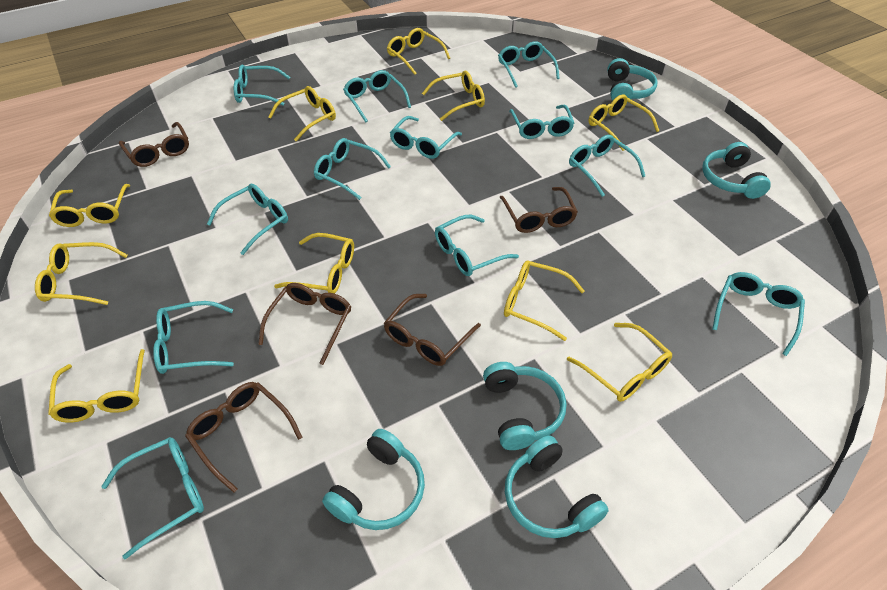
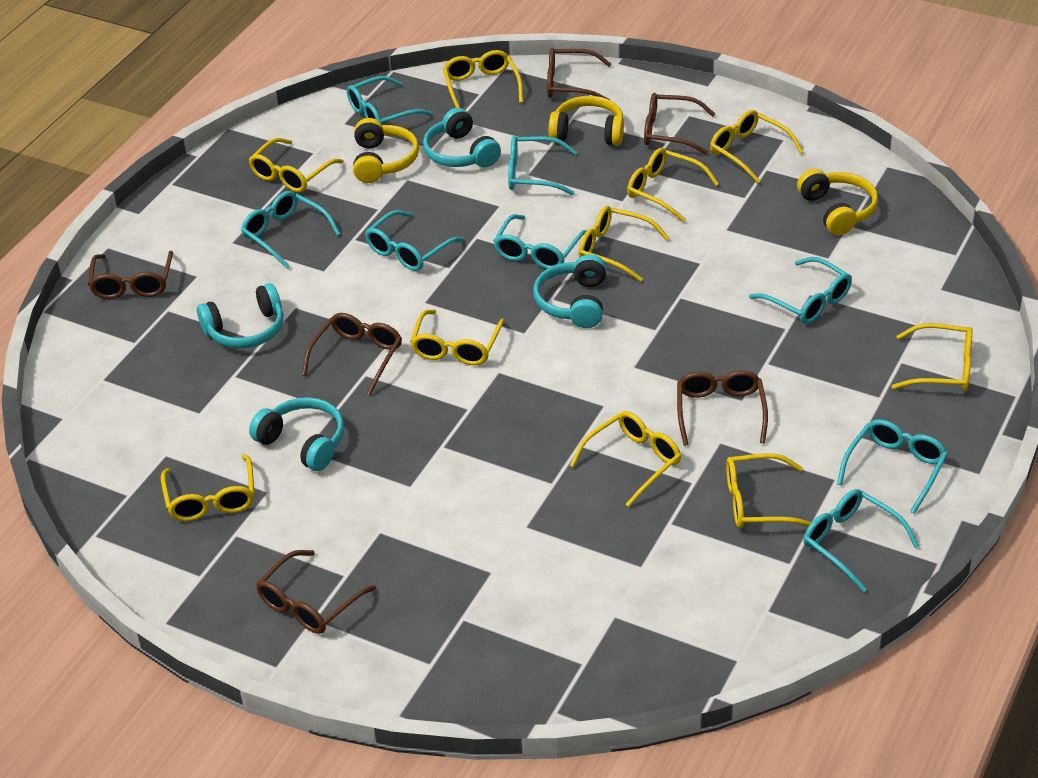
brown glasses: 5 -> 6
turquoise glasses: 12 -> 8
turquoise headphones: 5 -> 4
yellow headphones: 0 -> 3

